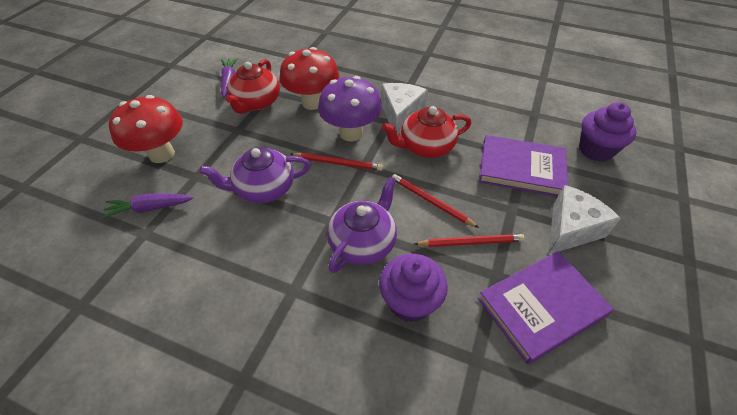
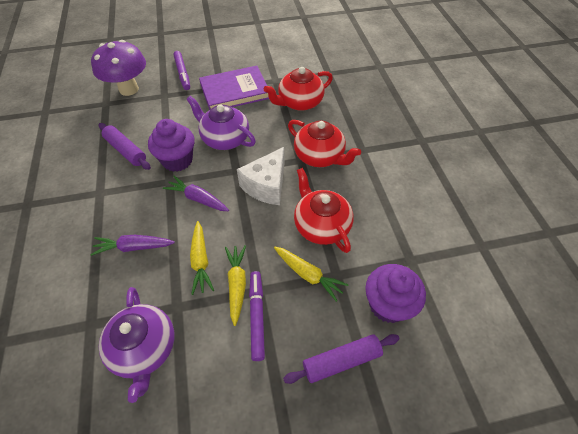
purple book: 2 -> 1
purple marker: 0 -> 2
purple rolling pin: 0 -> 2
red mushroom: 2 -> 0
red pencil: 3 -> 0
red teapot: 2 -> 3
white cheese: 2 -> 1
yellow carrot: 0 -> 3

